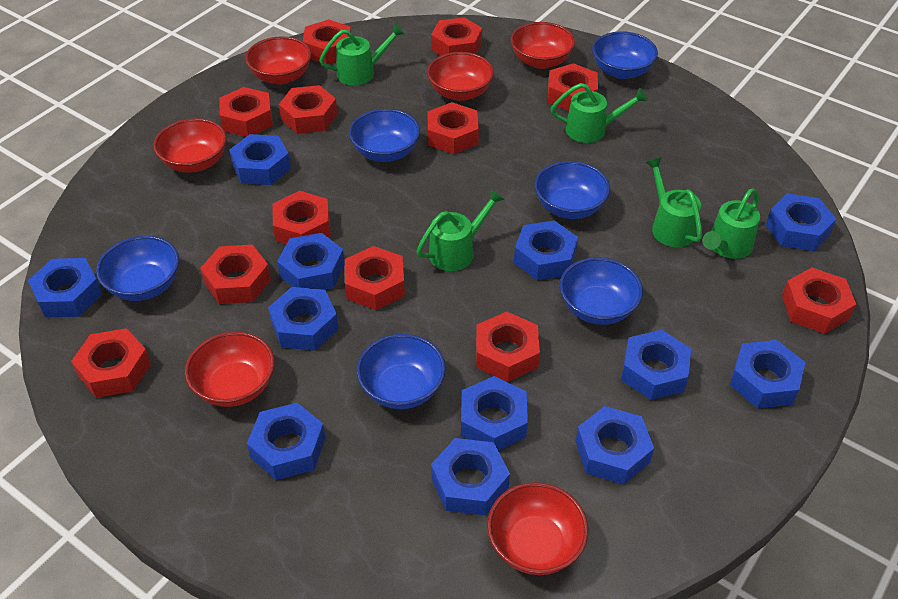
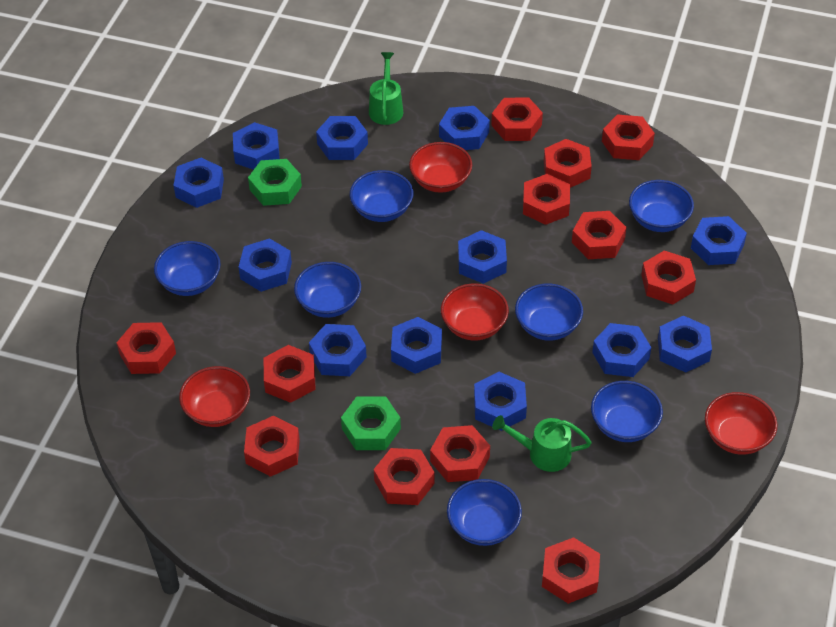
blue bowl: 6 -> 7
green nut: 0 -> 2
green watering can: 5 -> 2
red bowl: 6 -> 4

